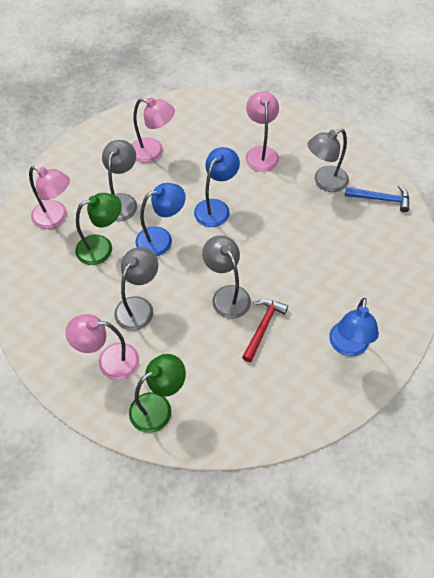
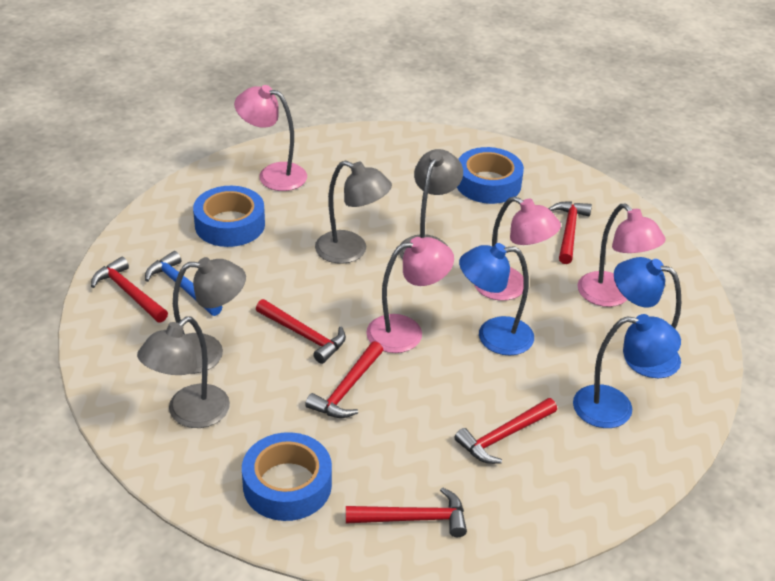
blue tape: 0 -> 3
green lamp: 2 -> 0
red hammer: 1 -> 6

